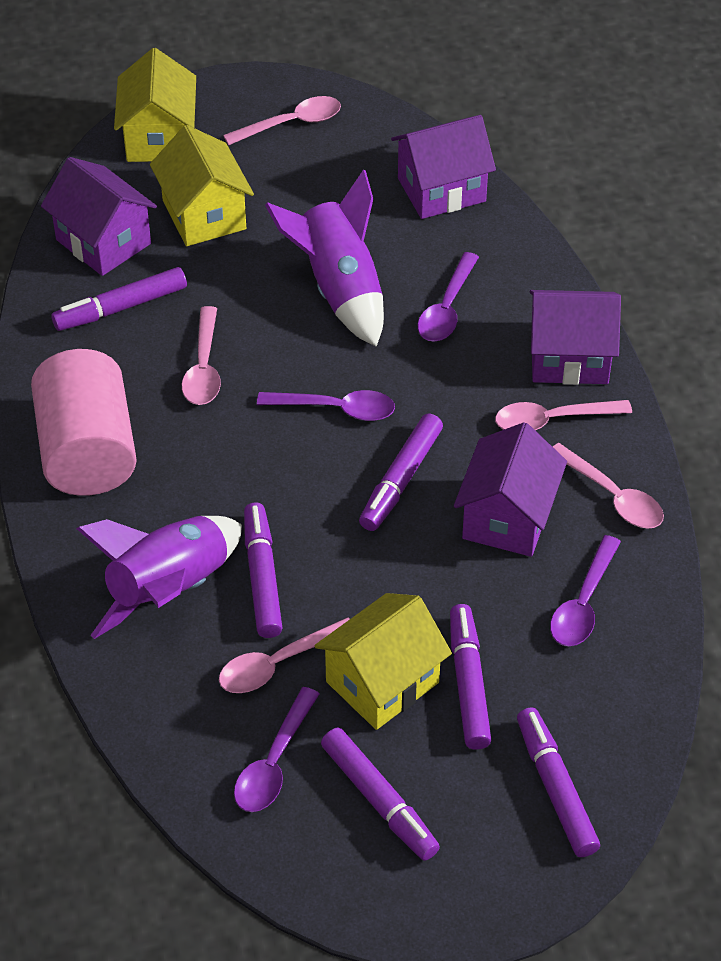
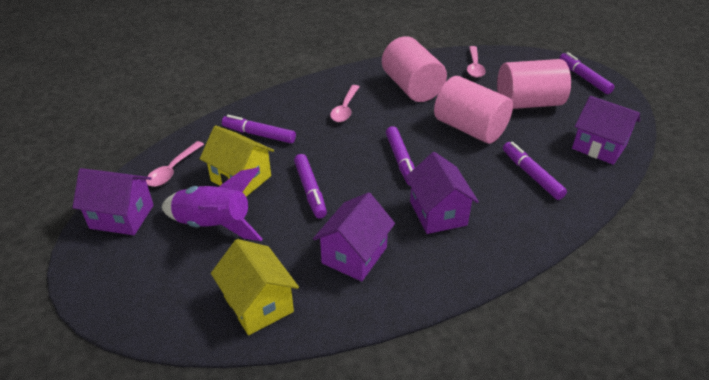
pink cylinder: 1 -> 3
pink spoon: 5 -> 3
purple marker: 6 -> 5
purple rocket: 2 -> 1
purple spoon: 4 -> 0
yellow house: 3 -> 2

